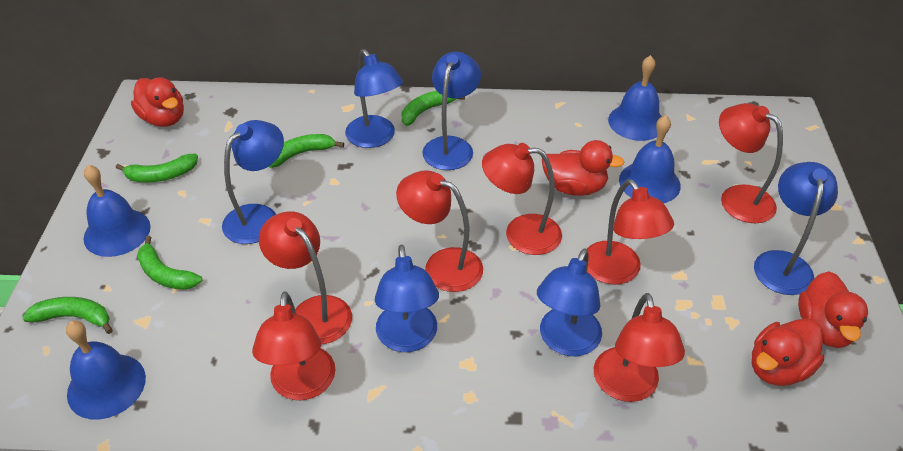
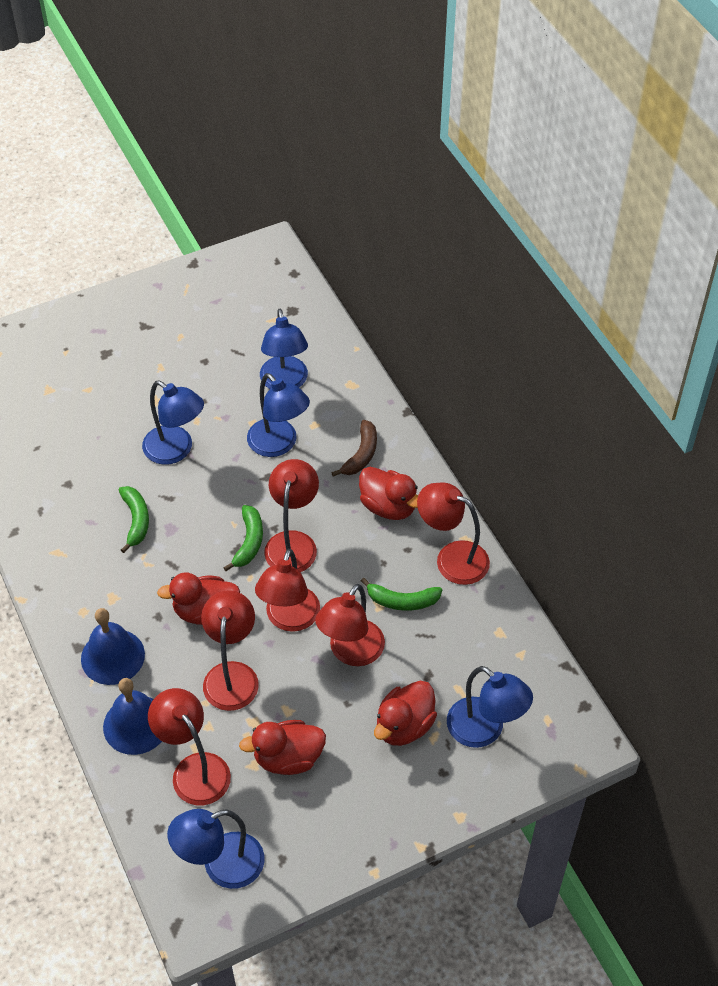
blue bell: 4 -> 2
blue lamp: 6 -> 5
brown banana: 0 -> 1
green banana: 5 -> 3
red lamp: 7 -> 6

